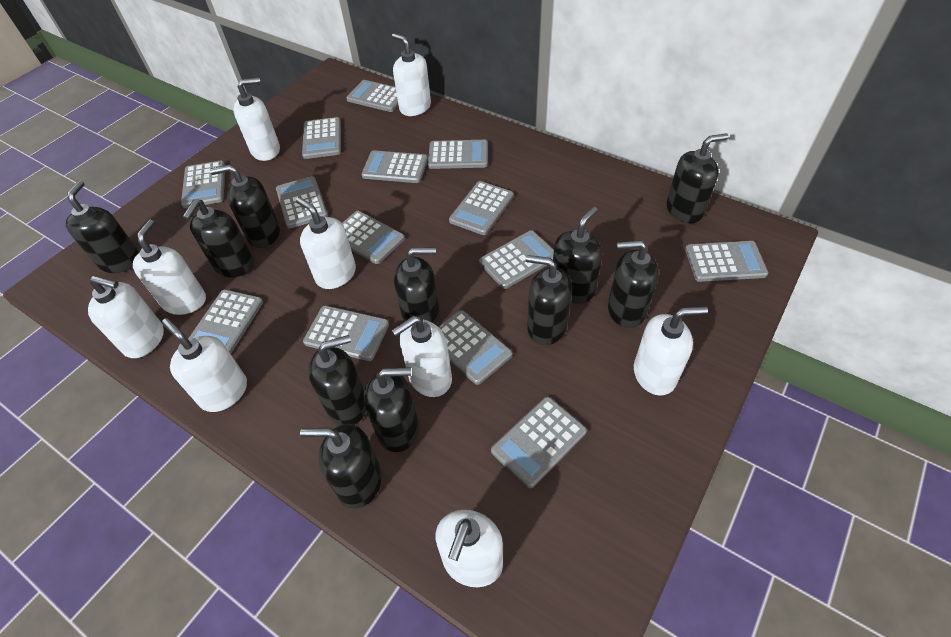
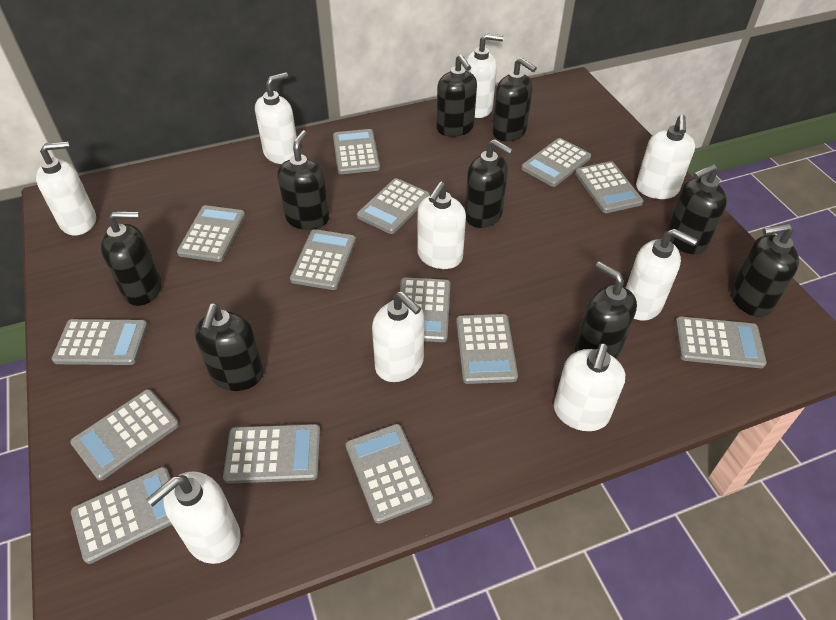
black soap dispenser: 11 -> 9

